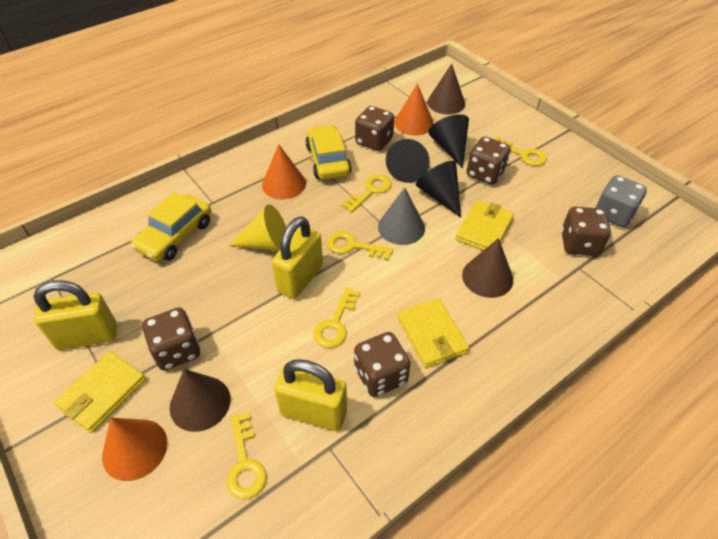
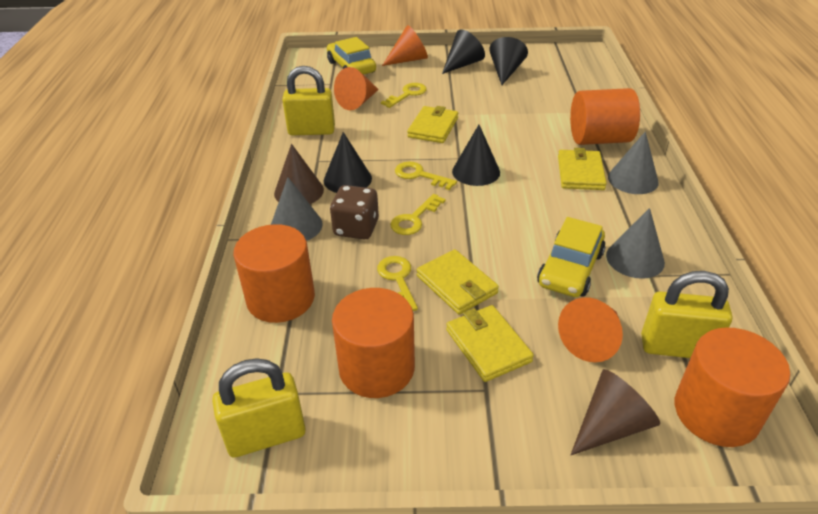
black cone: 3 -> 4
brown cone: 3 -> 2
brown dice: 5 -> 1
grey cone: 1 -> 3
grey dice: 1 -> 0
orange cylinder: 0 -> 4
yellow cone: 1 -> 0
yellow key: 5 -> 4
yellow wallet: 3 -> 4

